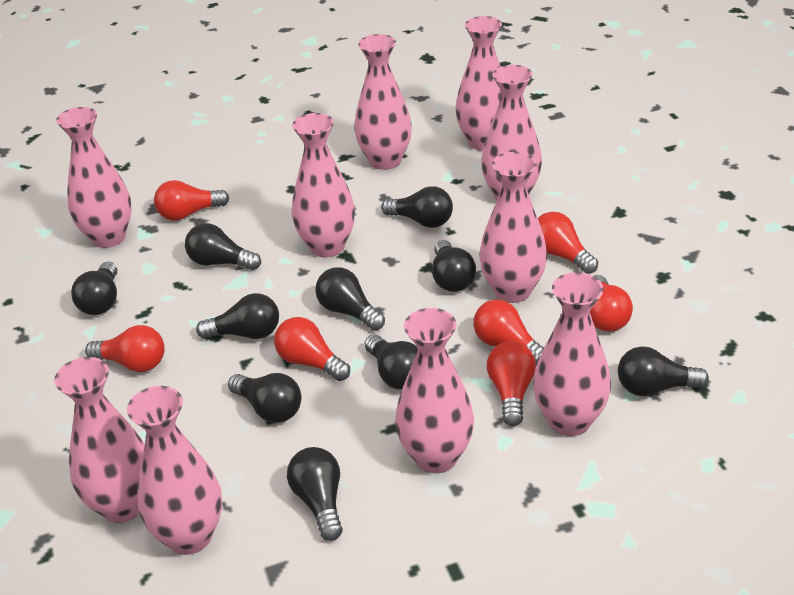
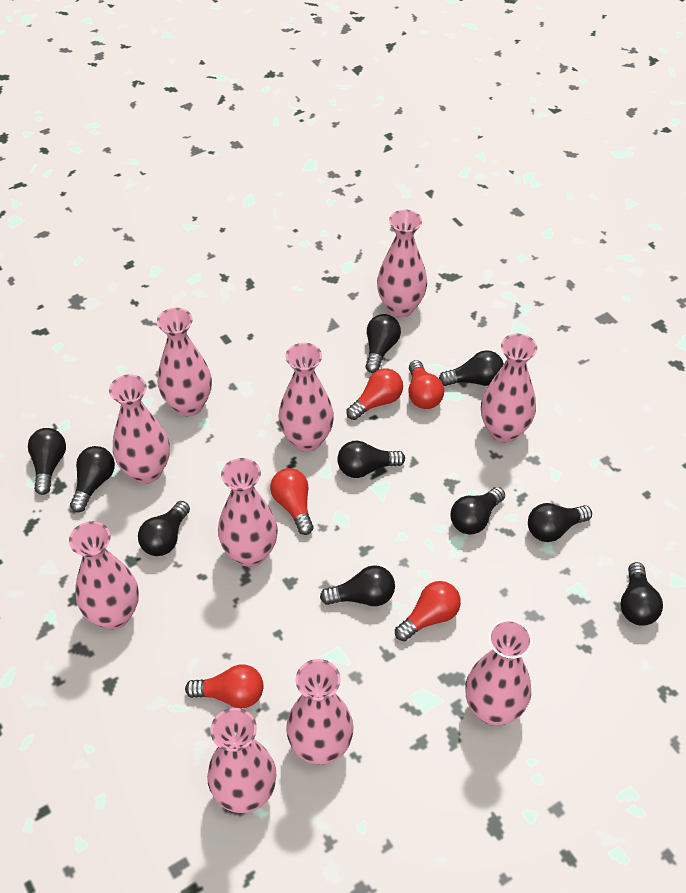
red light bulb: 7 -> 5

